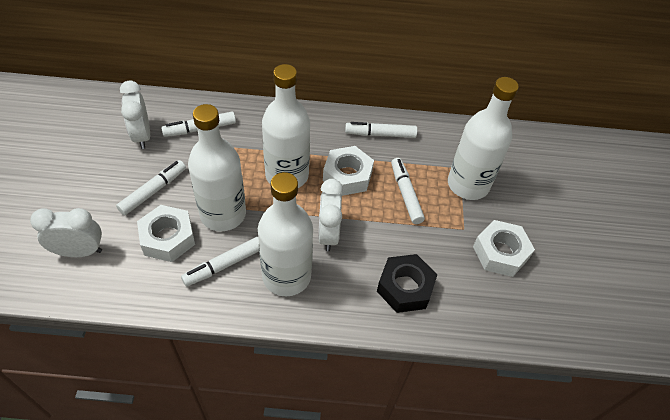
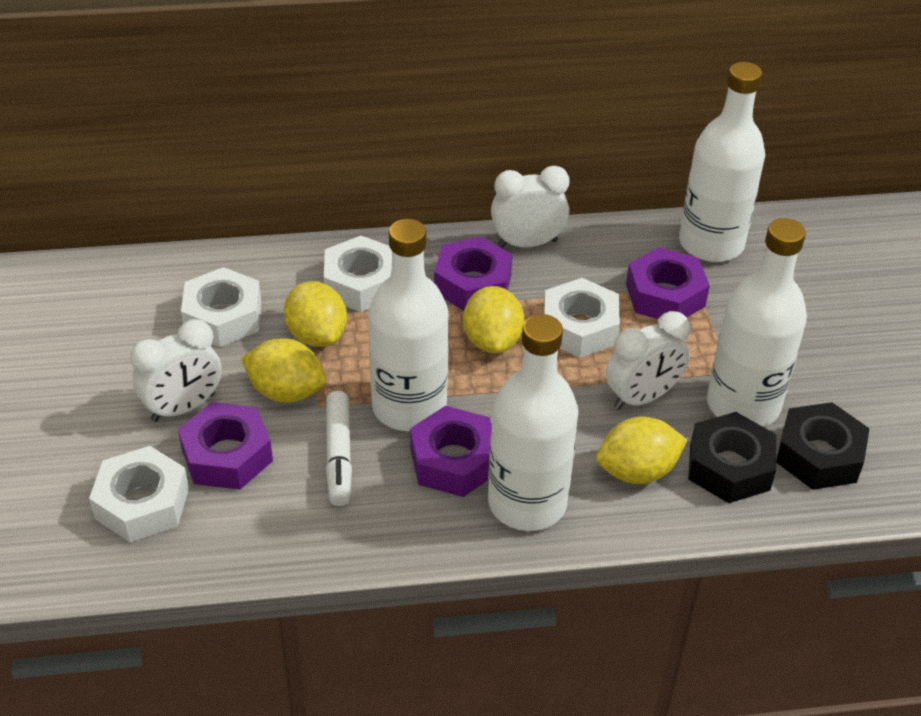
black nut: 1 -> 2
purple nut: 0 -> 4
white marker: 5 -> 1
white nut: 3 -> 4
yellow lemon: 0 -> 4

